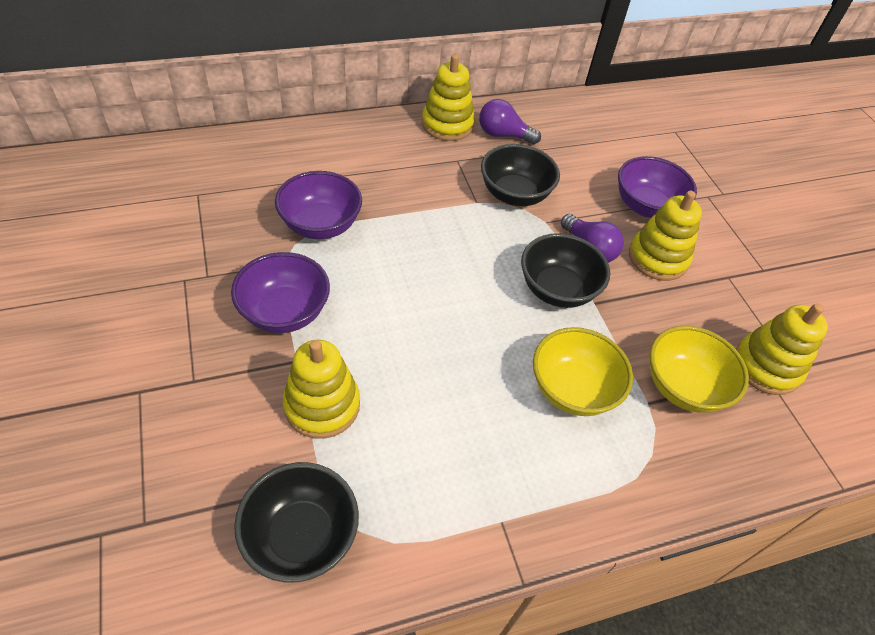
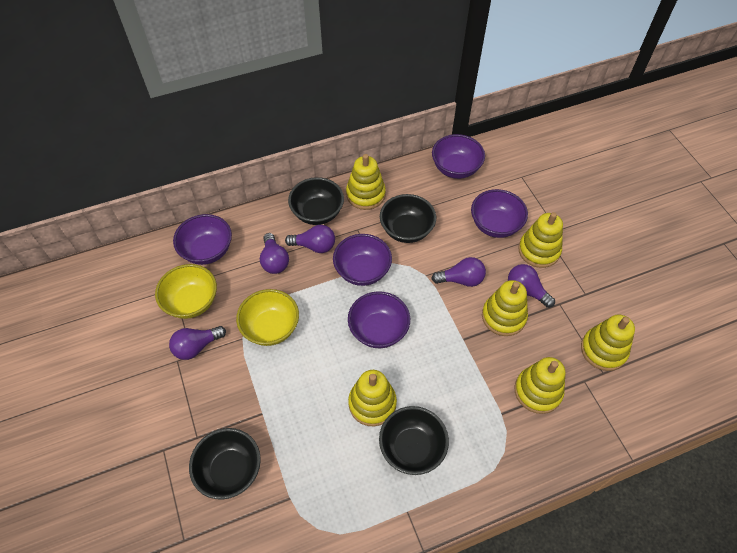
black bowl: 3 -> 4
purple bowl: 3 -> 5
purple light bulb: 2 -> 5
yellow stacking toy: 4 -> 6

